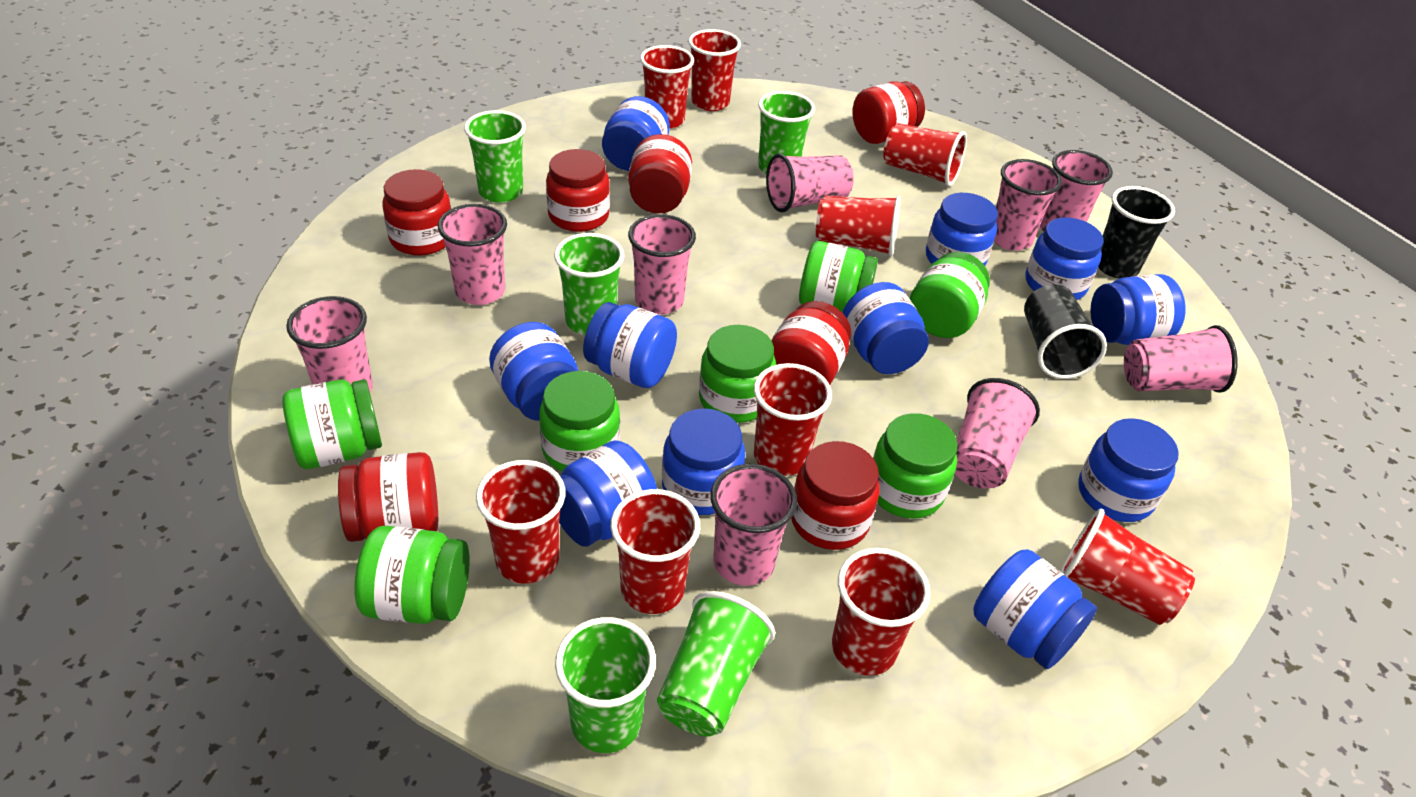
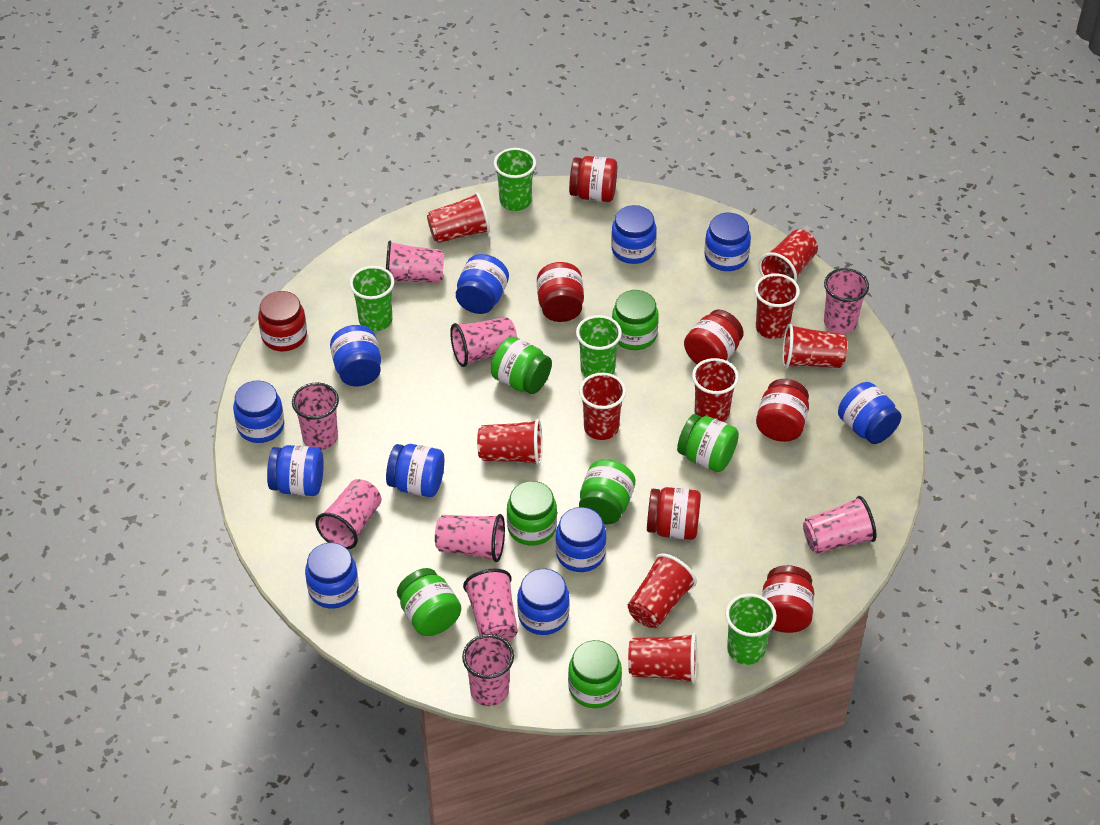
black cup: 2 -> 0
green cup: 5 -> 4

